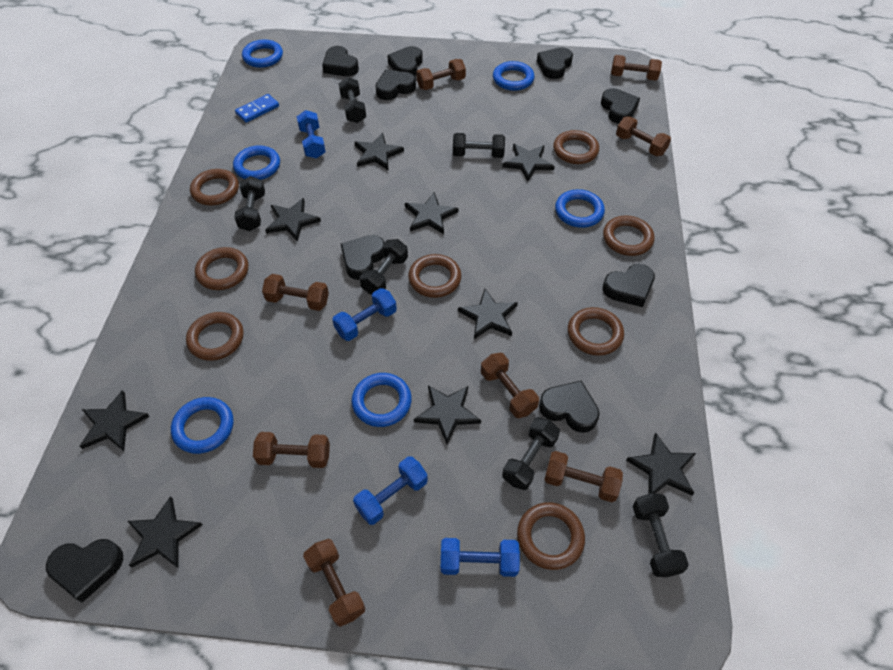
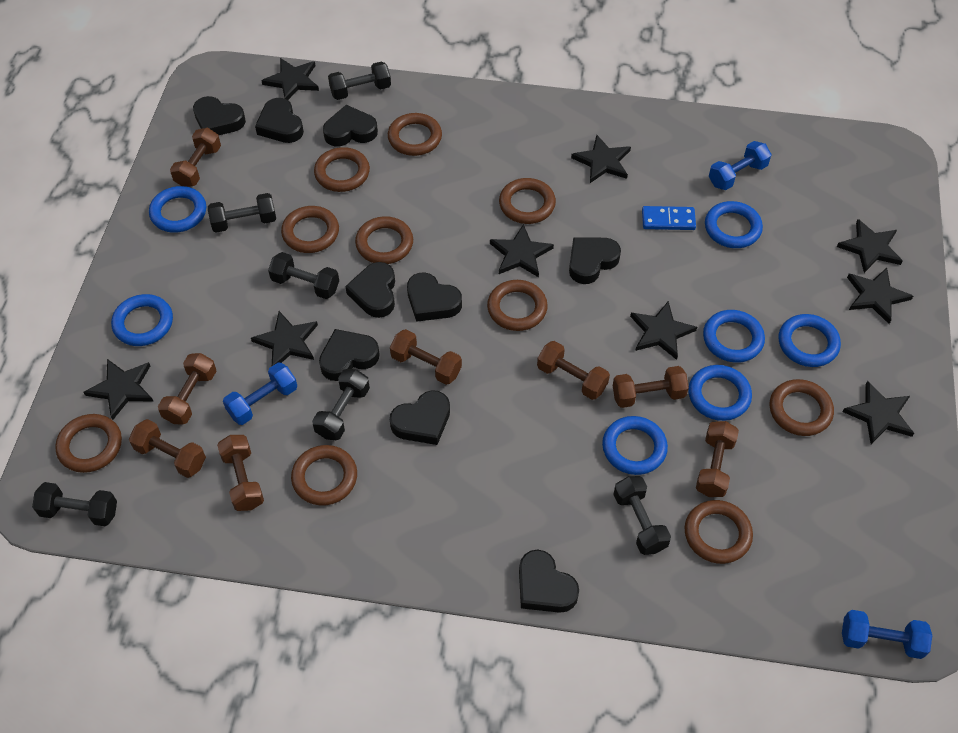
blue dumbbell: 4 -> 3
blue ring: 6 -> 7
brown ring: 8 -> 10

